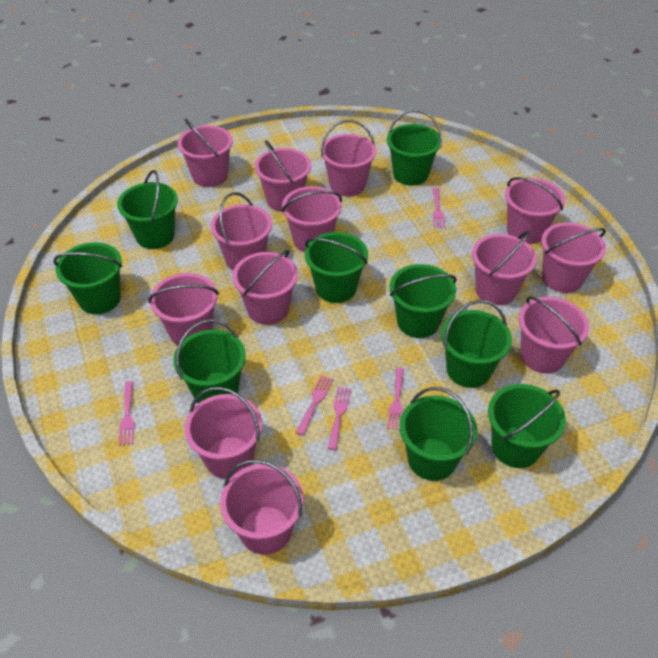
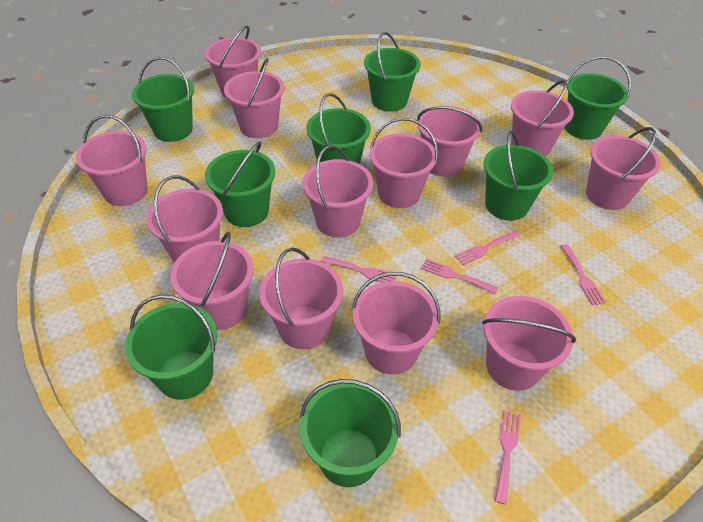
green bucket: 9 -> 8

